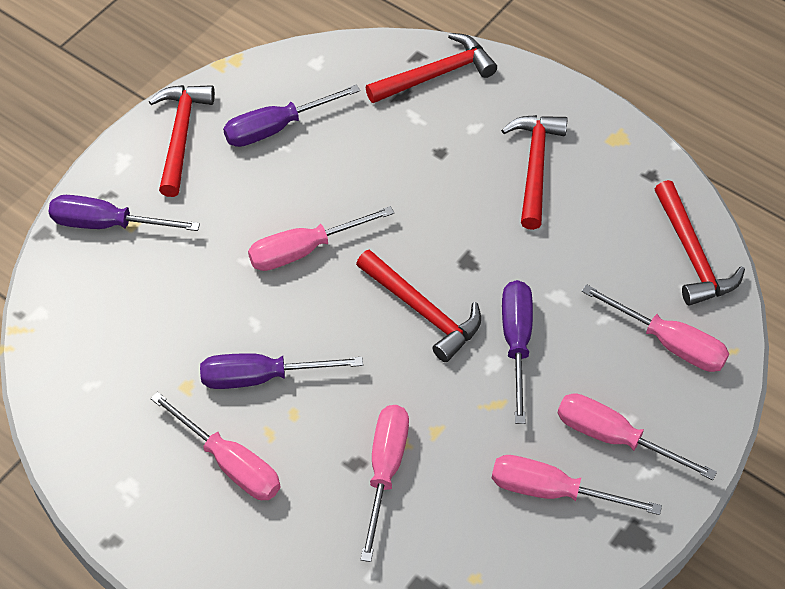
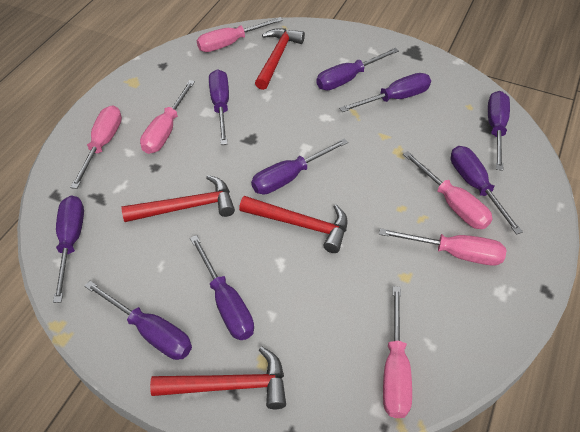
purple screwdriver: 4 -> 9
red hammer: 5 -> 4

